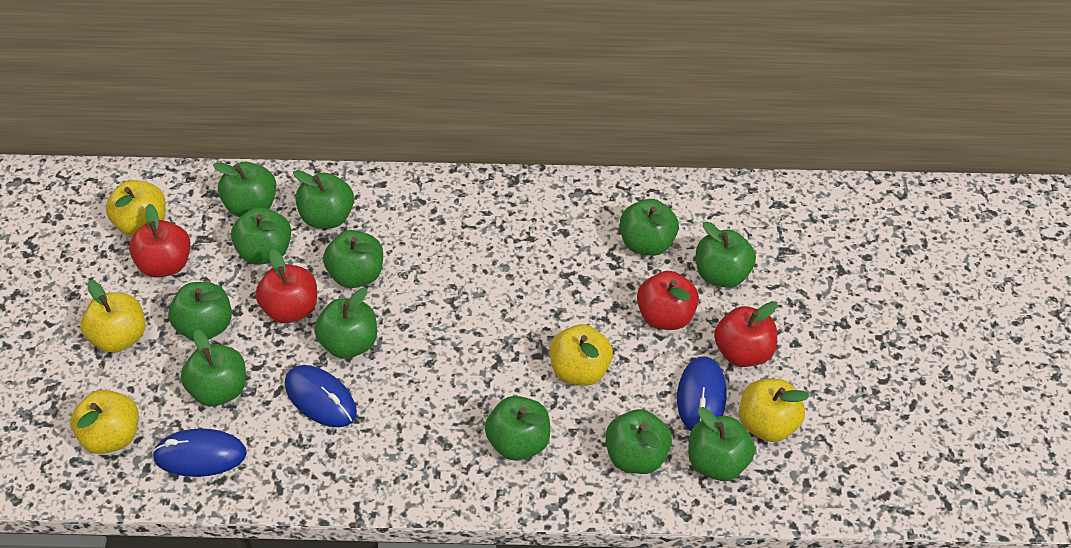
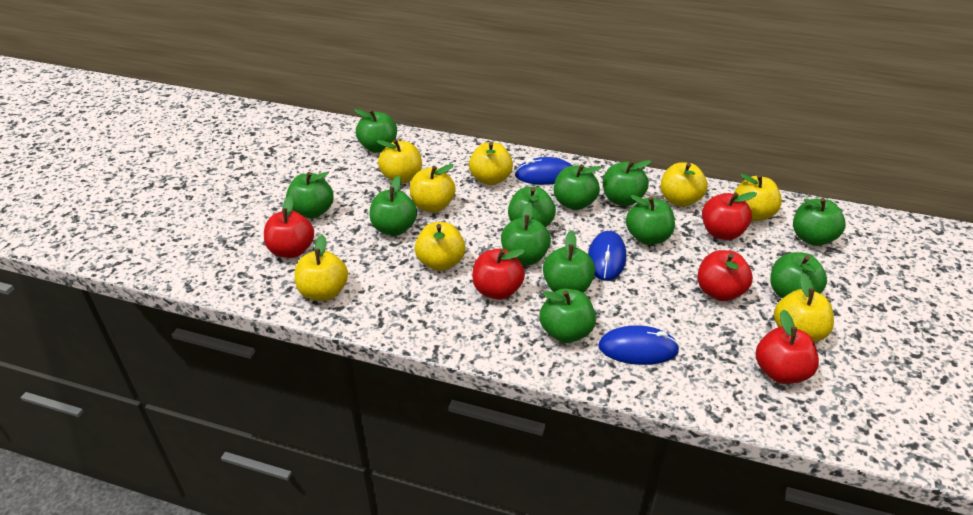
red apple: 4 -> 5
yellow apple: 5 -> 8

